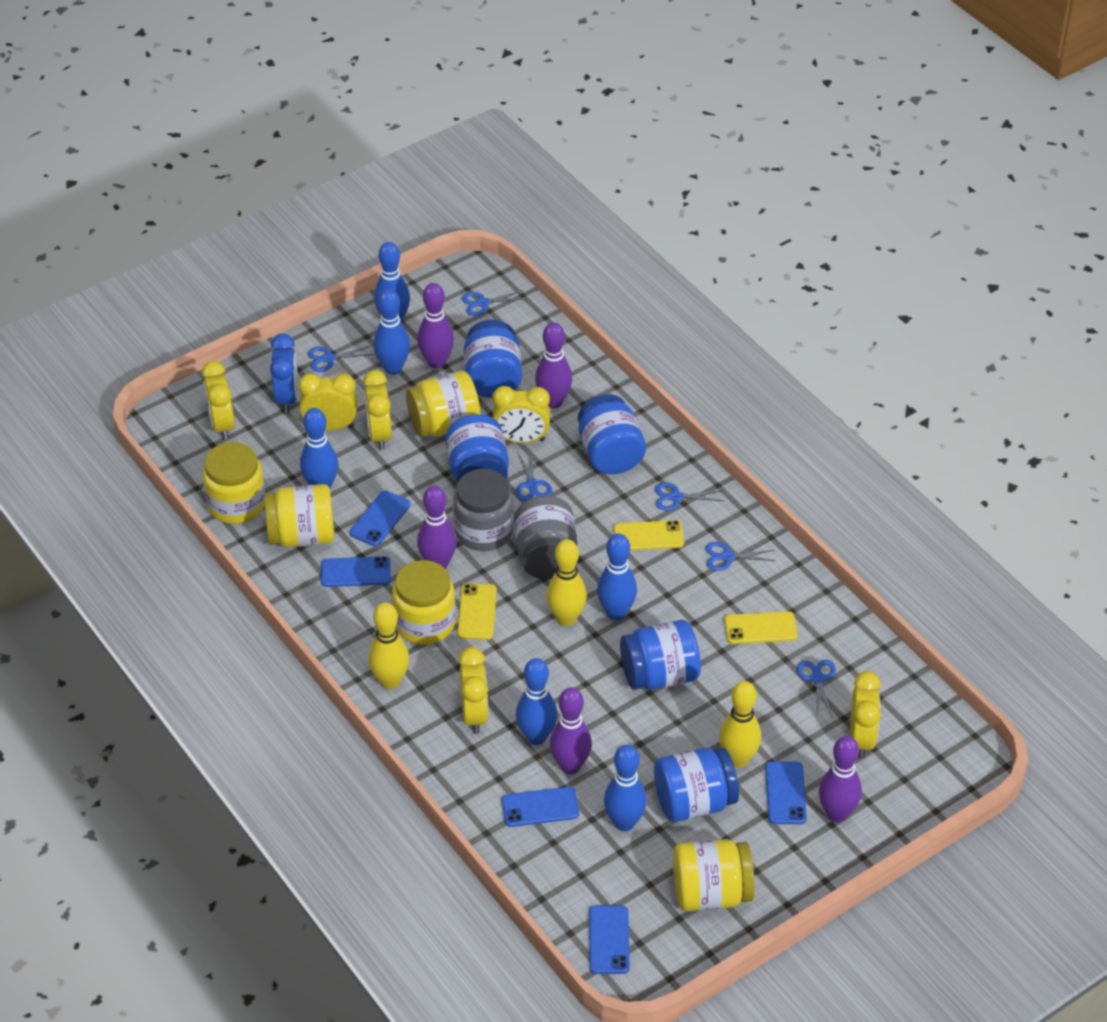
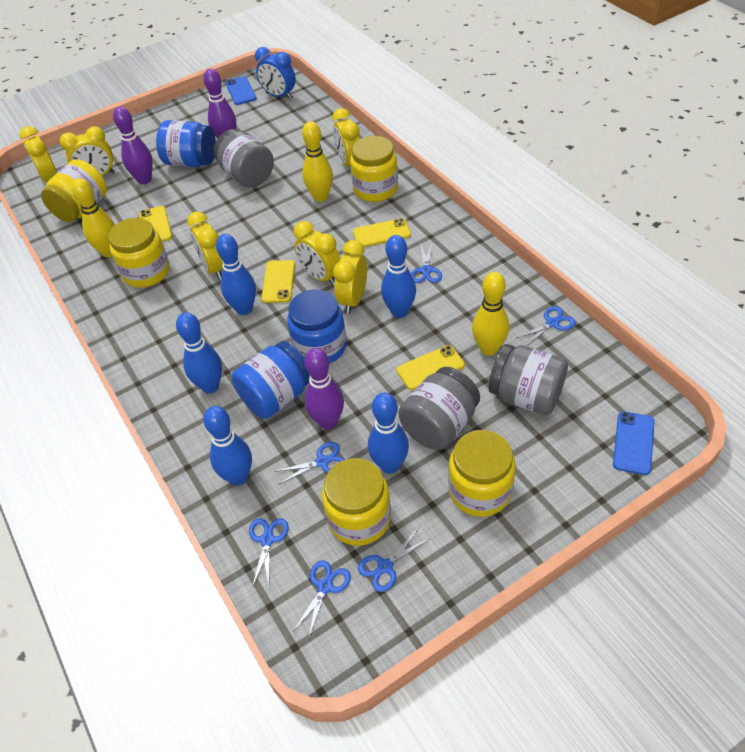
blue bowling pin: 6 -> 5
blue jar: 5 -> 3
blue phone: 5 -> 2
grey jar: 2 -> 3
purple bowling pin: 5 -> 3
yellow phone: 3 -> 4

